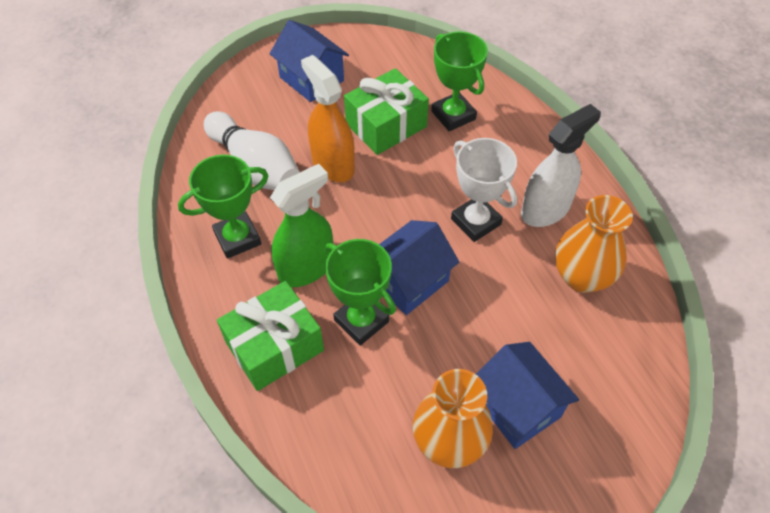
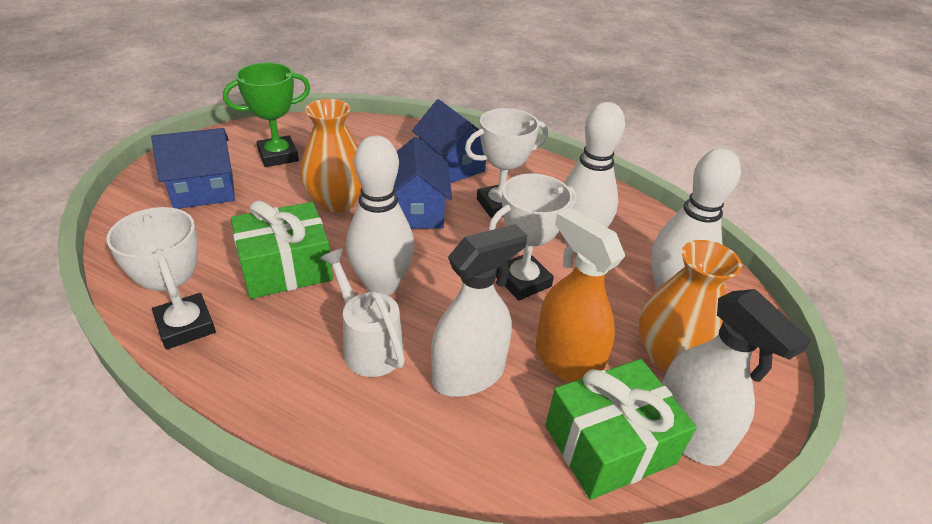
green spray bottle: 1 -> 0
green trophy: 3 -> 1
white bowling pin: 1 -> 3
white spray bottle: 1 -> 2
white trophy: 1 -> 3
white watering can: 0 -> 1

